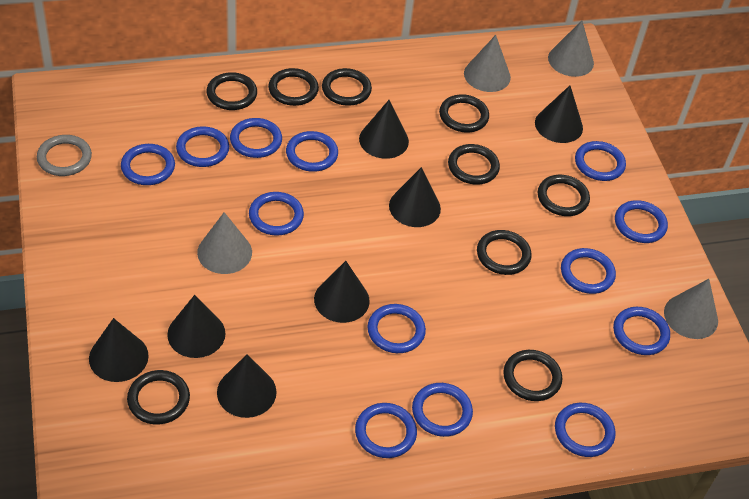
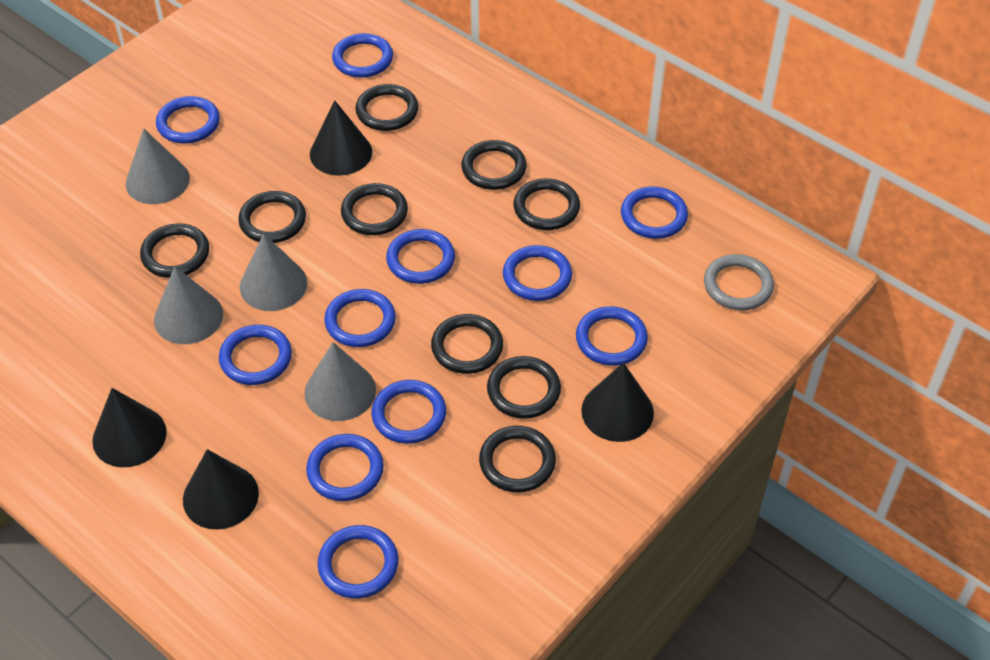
black cone: 7 -> 4
blue ring: 13 -> 11

